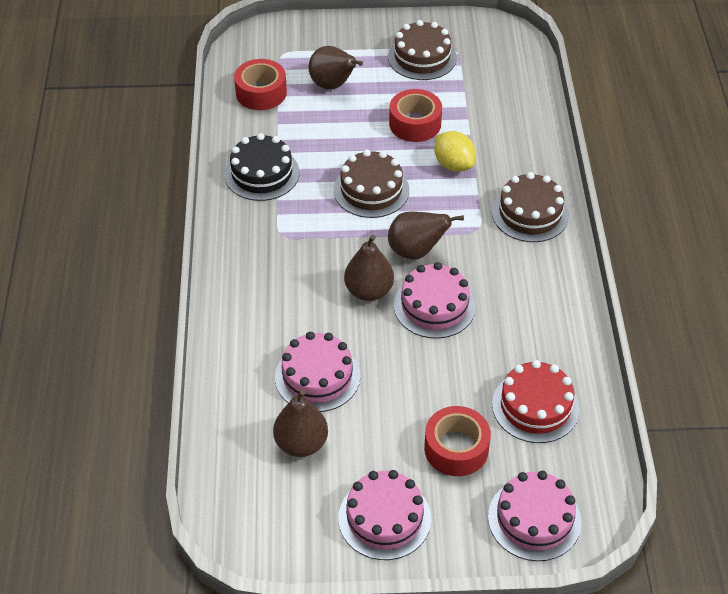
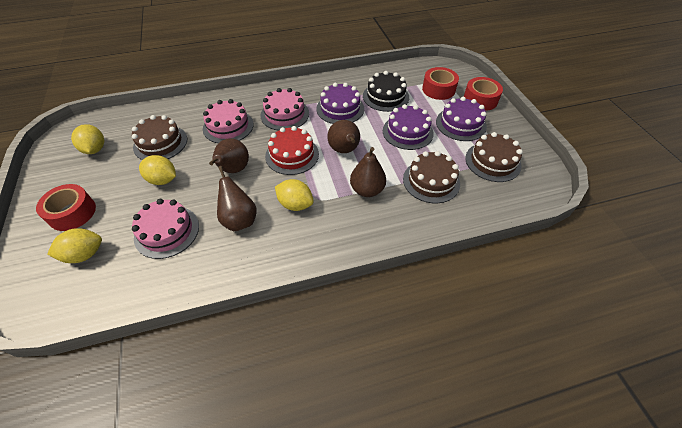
pink cake: 4 -> 3
purple cake: 0 -> 3
yellow lemon: 1 -> 4

